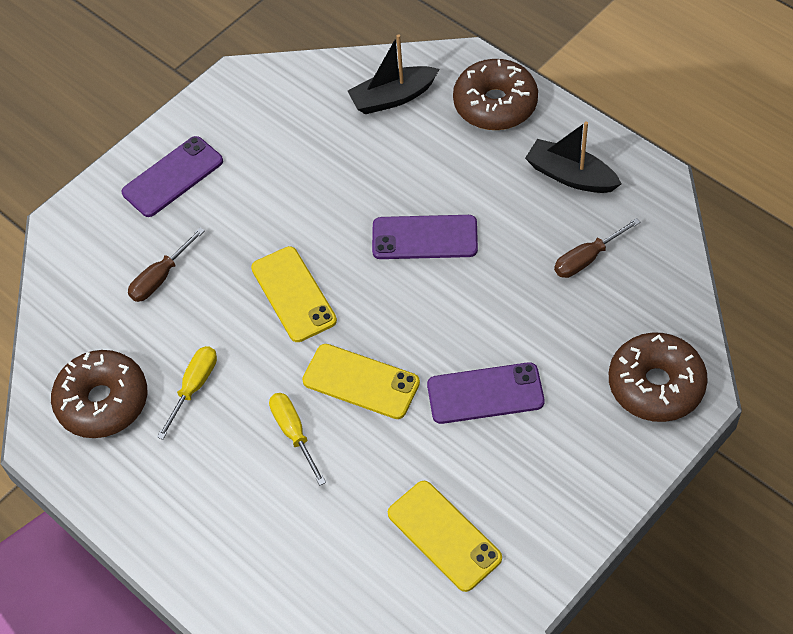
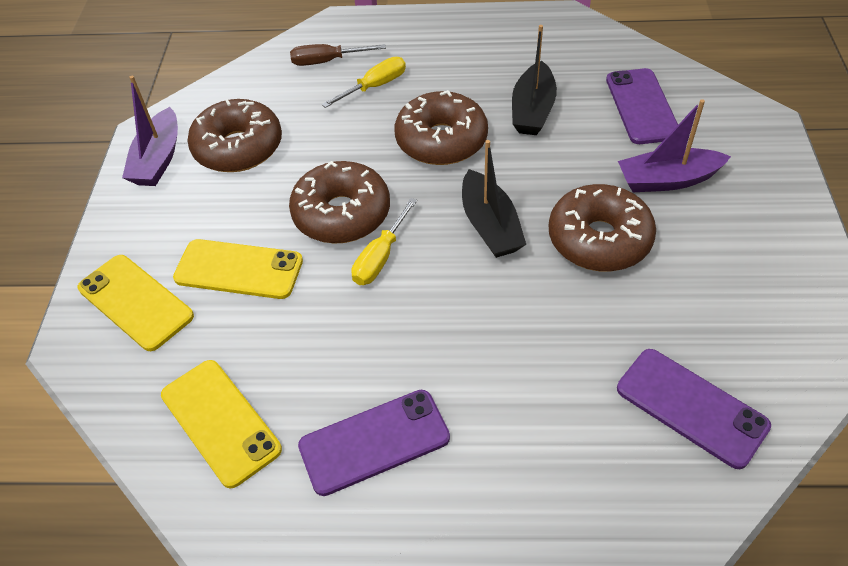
brown donut: 3 -> 4
brown screwdriver: 2 -> 1
purple boat: 0 -> 2

